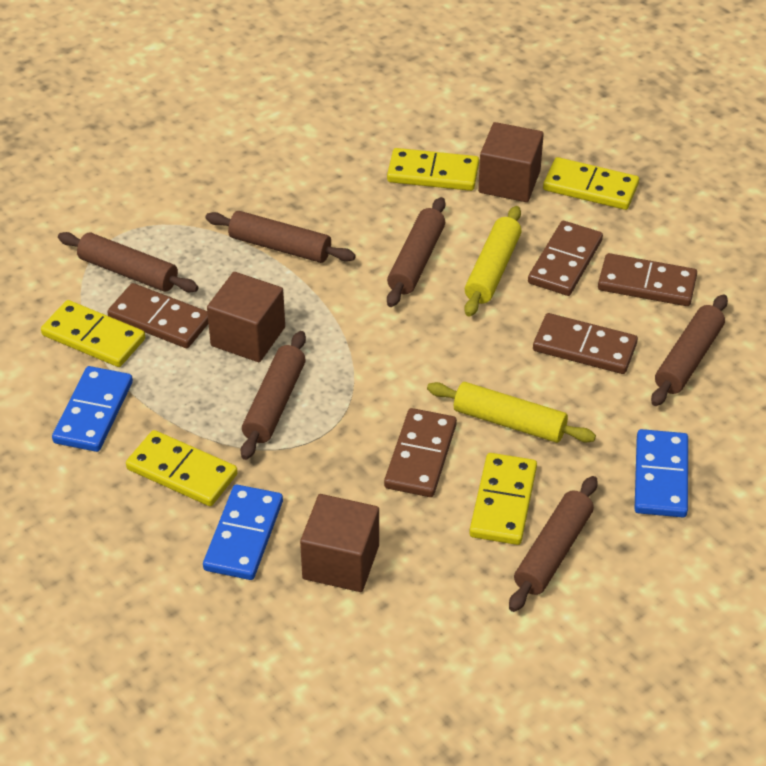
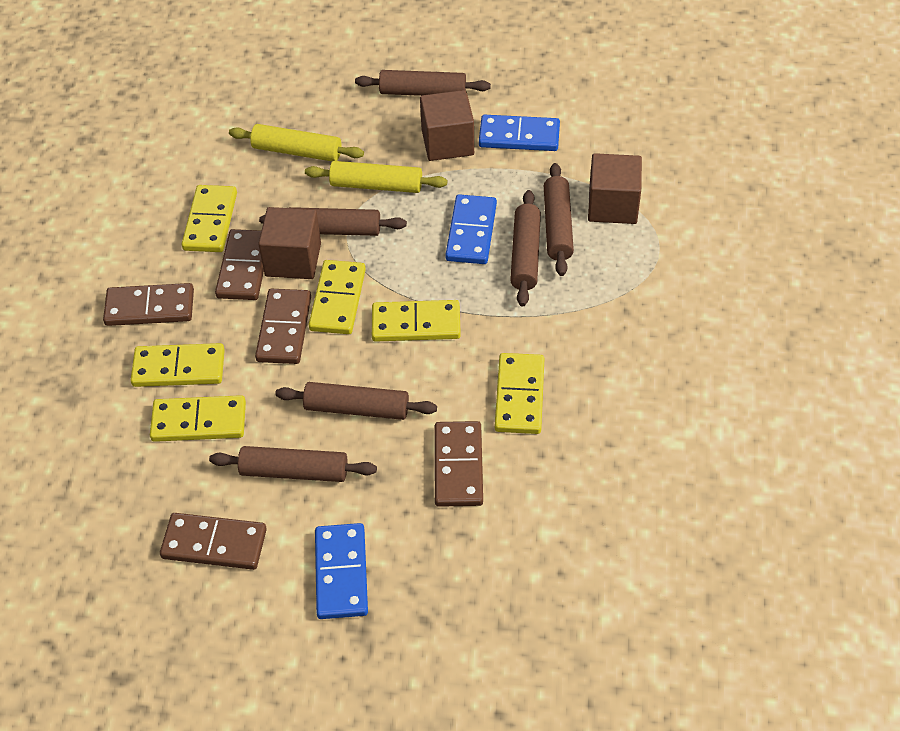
yellow domino: 5 -> 6

